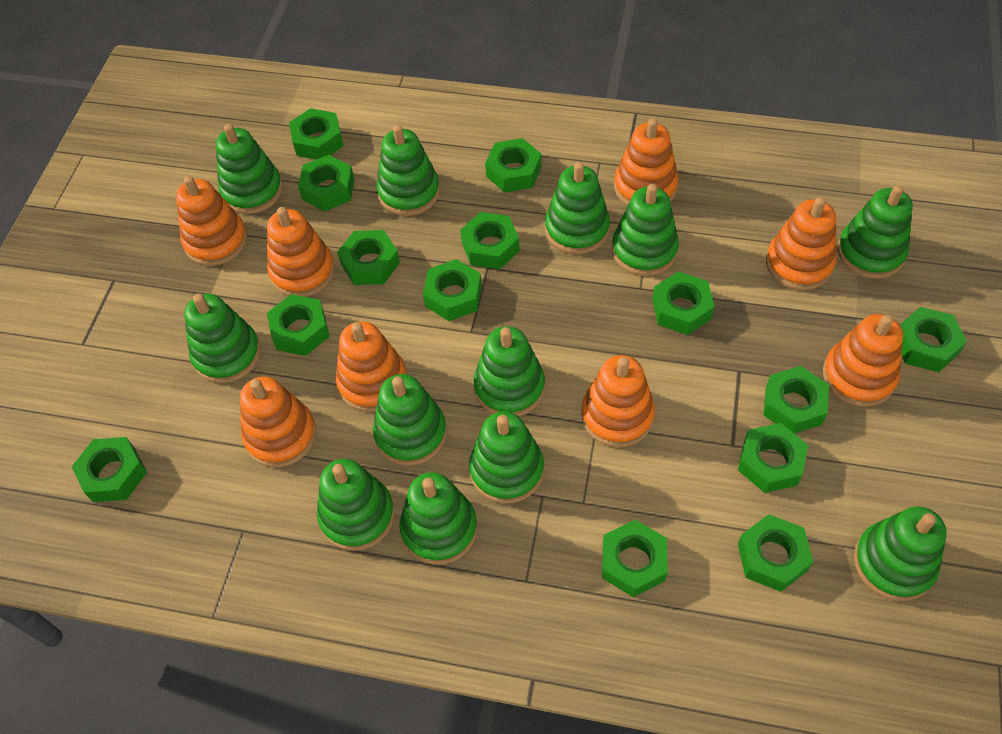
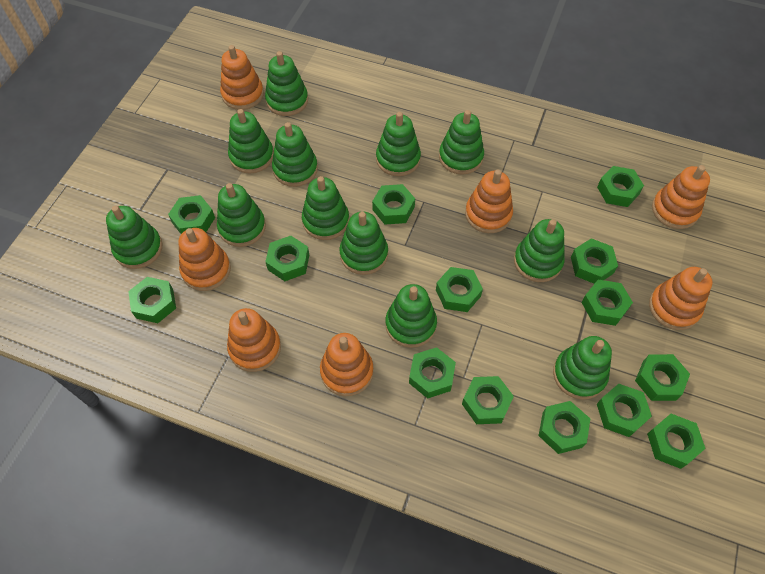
orange stacking toy: 8 -> 7

